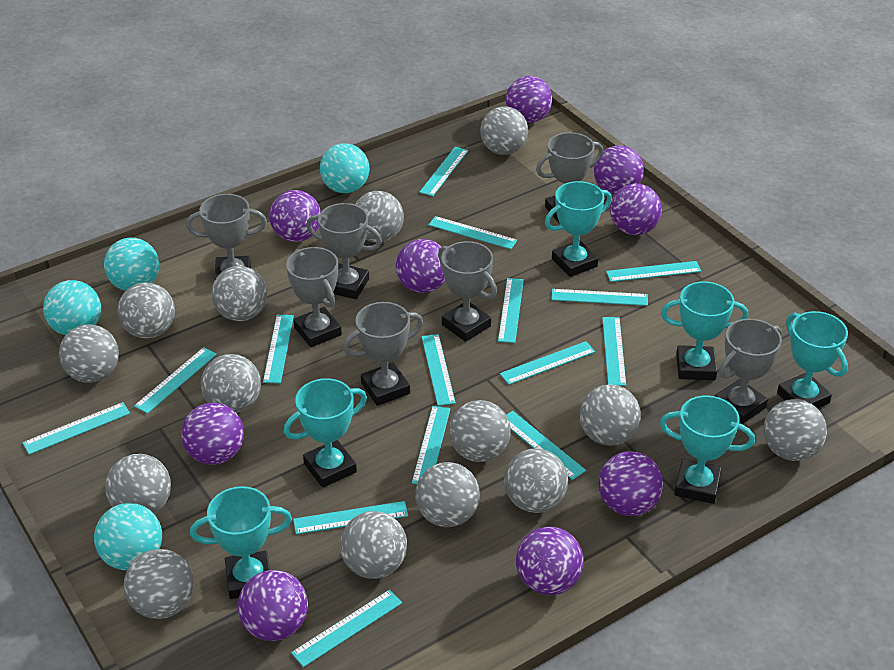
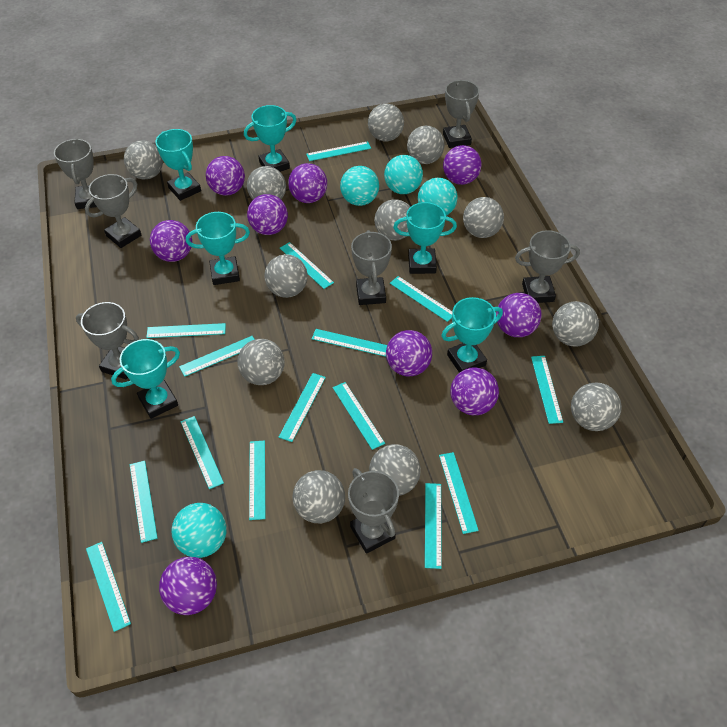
grey ball: 14 -> 12

